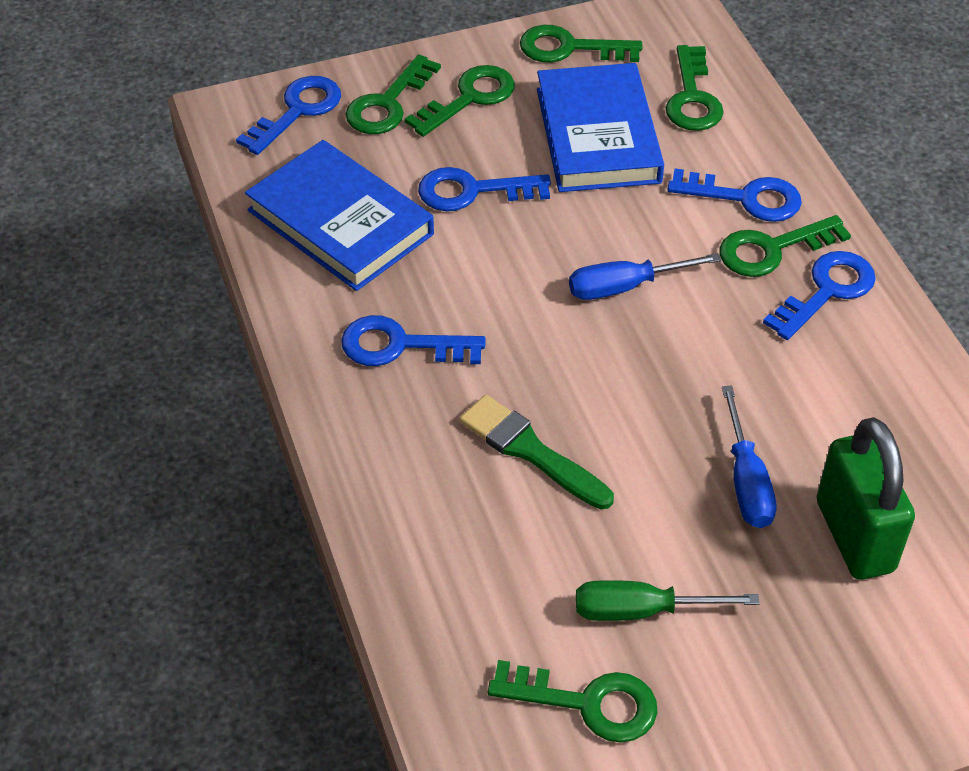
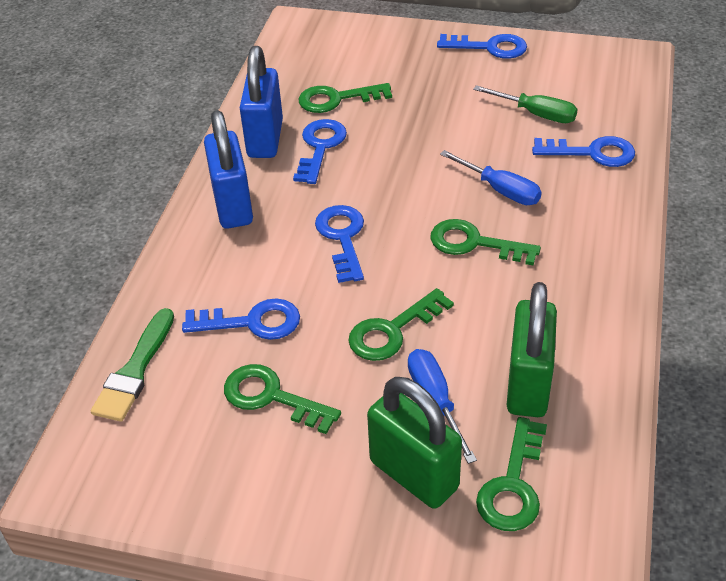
blue book: 2 -> 0
blue padlock: 0 -> 2
green key: 6 -> 5
green padlock: 1 -> 2

